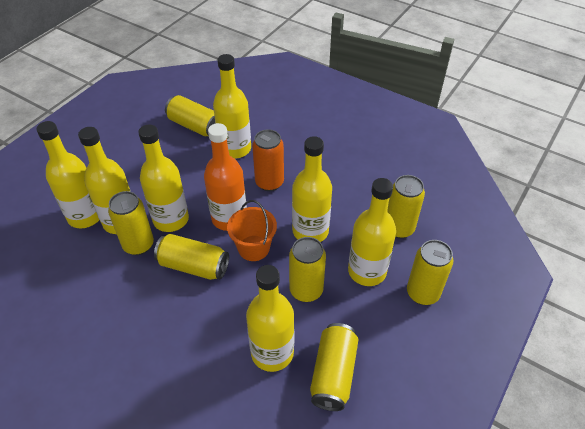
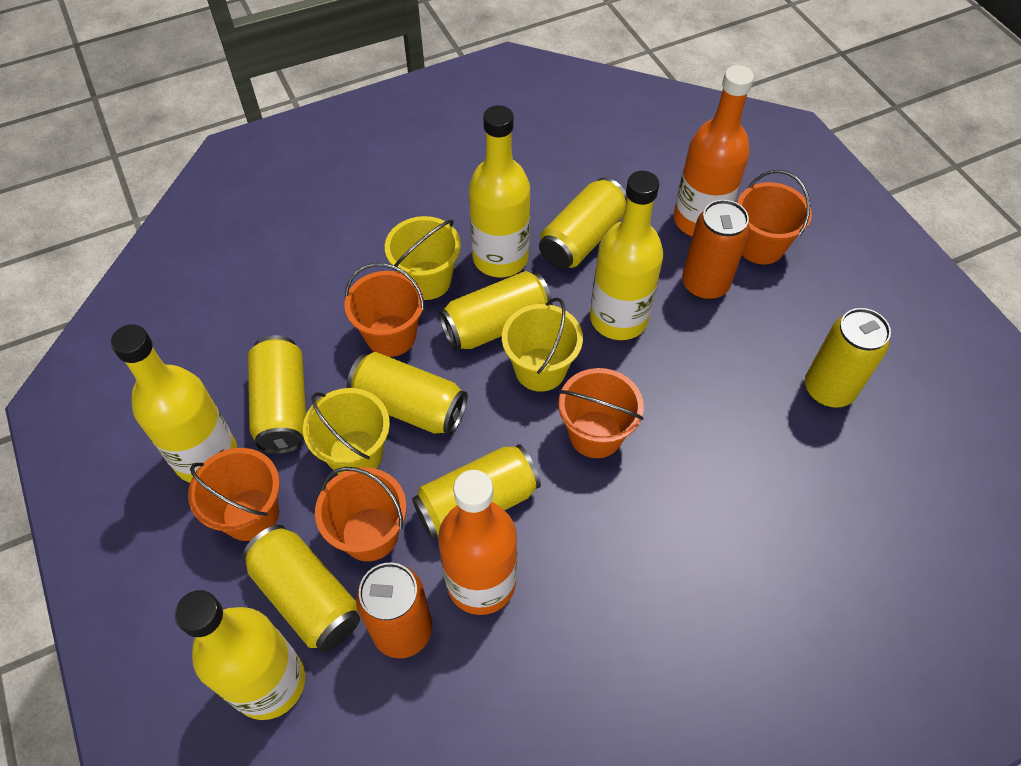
orange bottle: 1 -> 2
orange bucket: 1 -> 5
orange can: 1 -> 2
yellow bottle: 7 -> 4
yellow bucket: 0 -> 3

